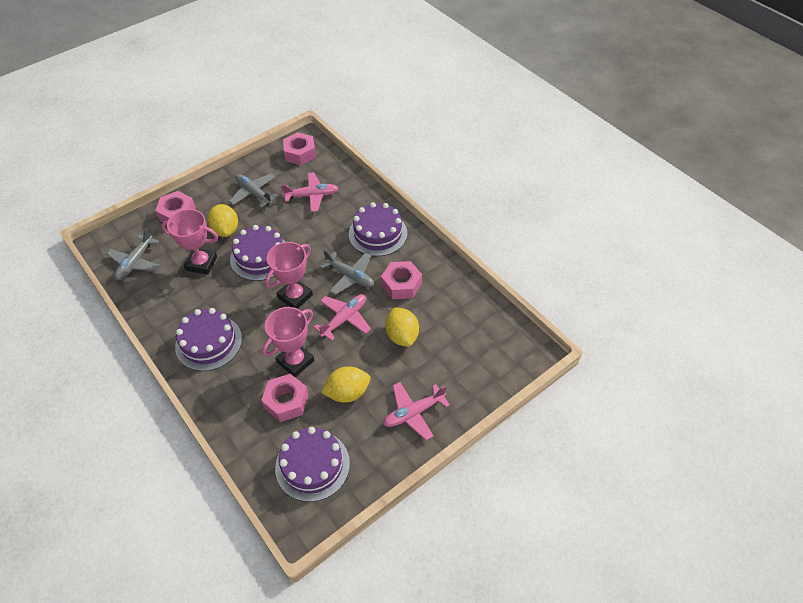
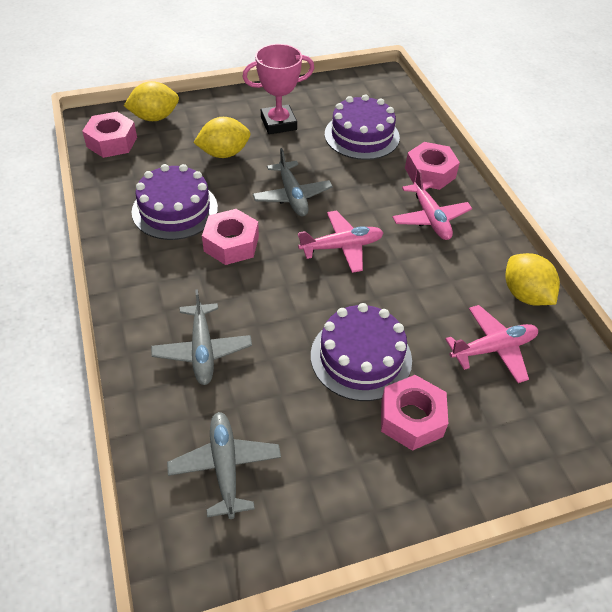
pink trophy: 3 -> 1
purple cake: 4 -> 3

